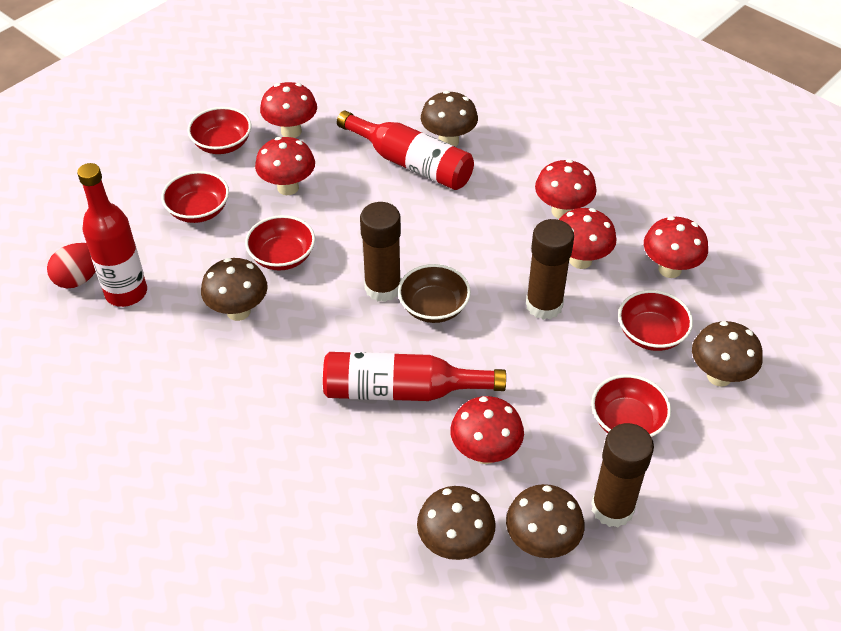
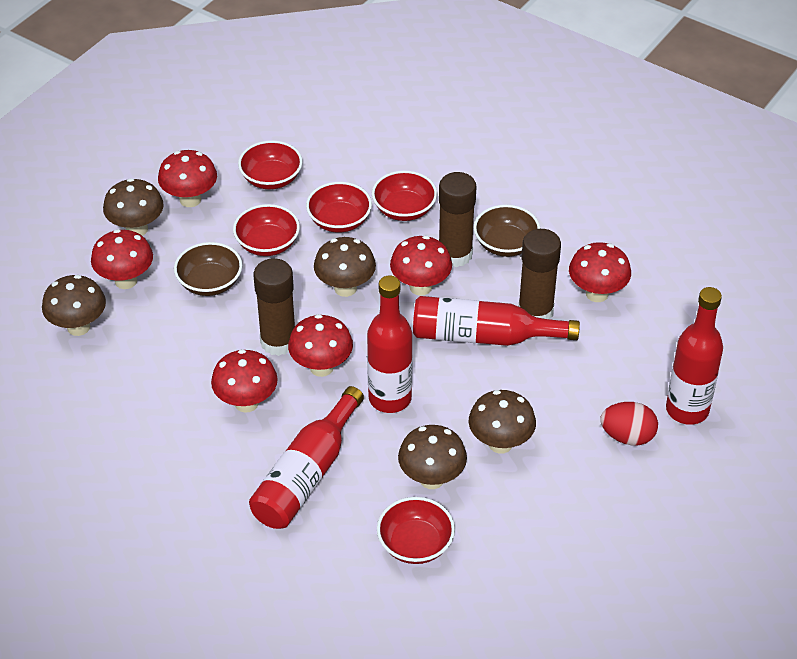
brown bowl: 1 -> 2
red bottle: 3 -> 4

